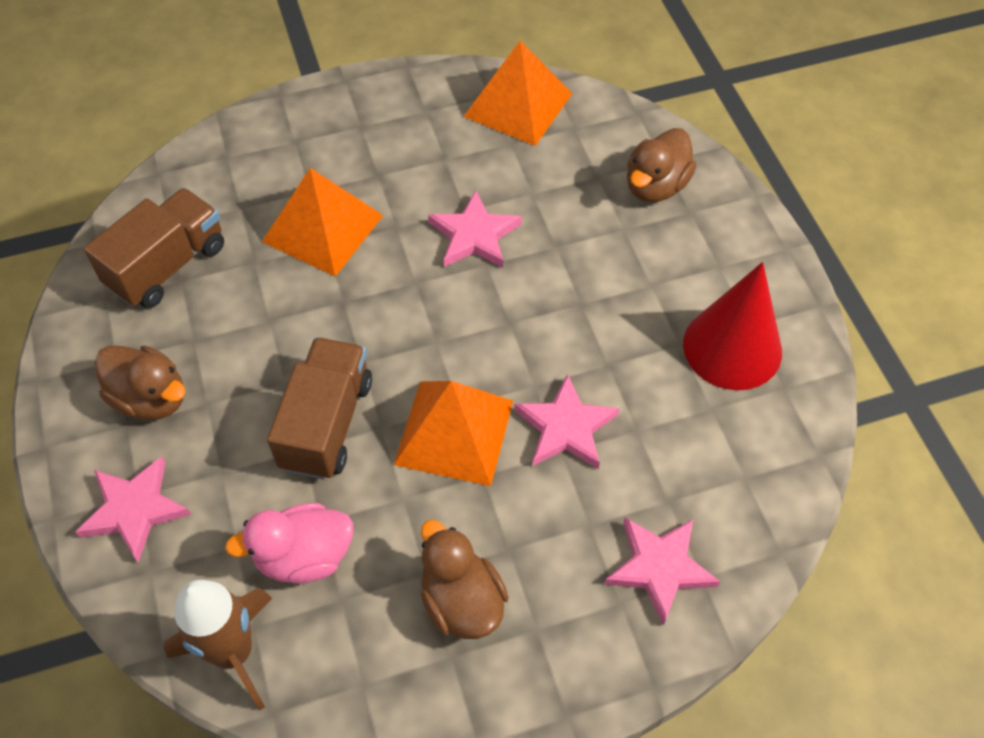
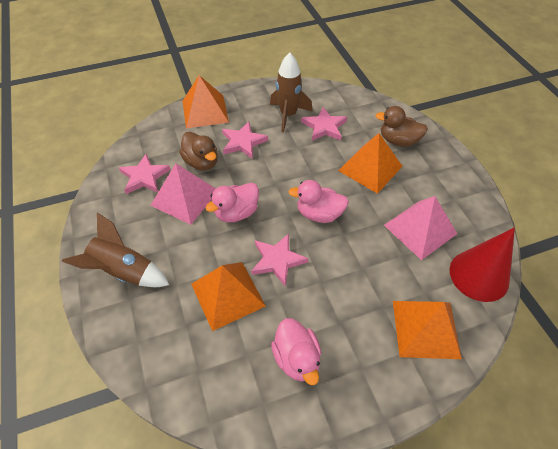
brown duck: 3 -> 2
brown rocket: 1 -> 2
brown truck: 2 -> 0
orange pyramid: 3 -> 4
pink duck: 1 -> 3
pink pyramid: 0 -> 2

